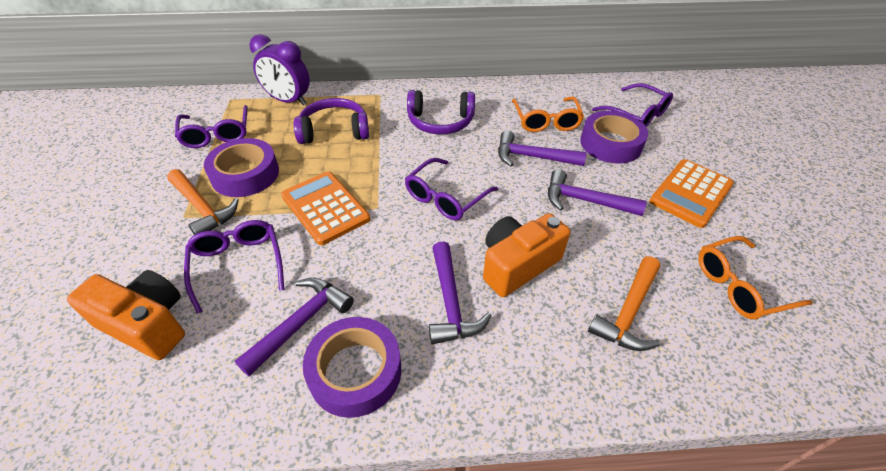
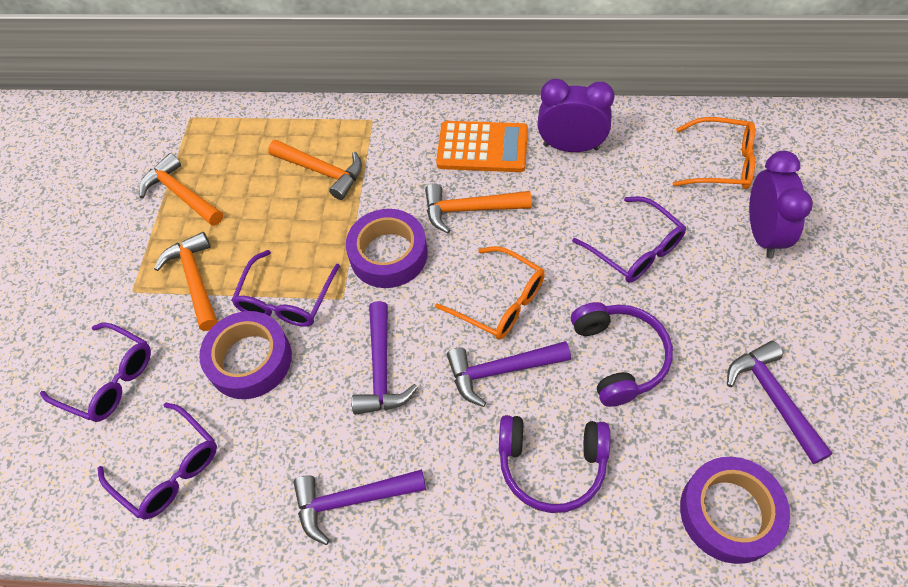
orange calculator: 2 -> 1
orange camera: 2 -> 0
orange hammer: 2 -> 4
purple clock: 1 -> 2

